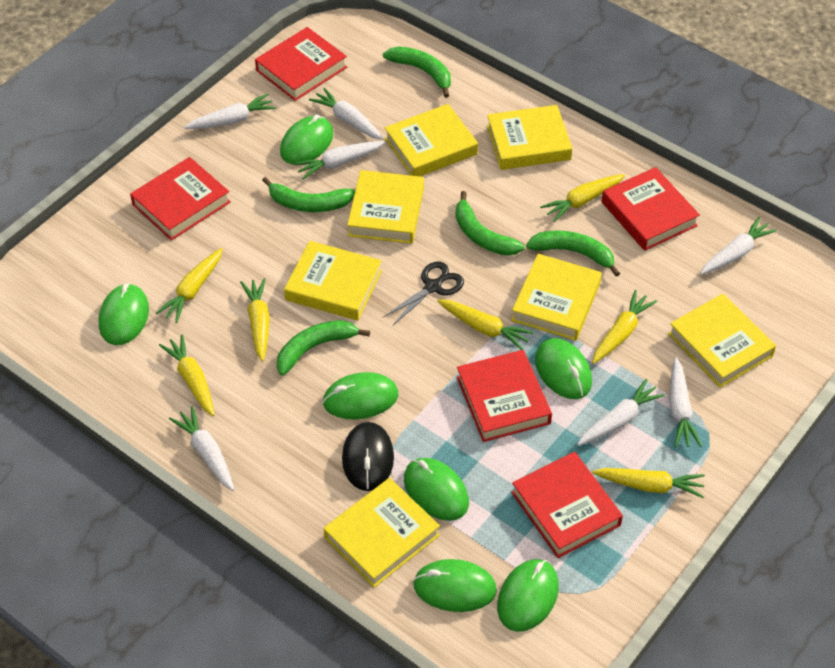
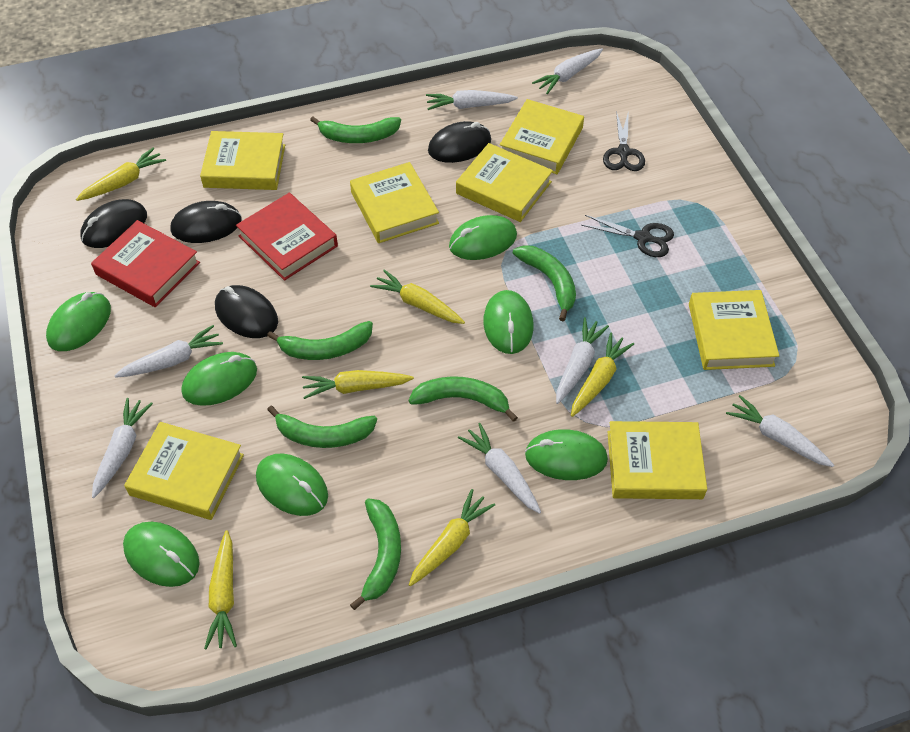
black mouse: 1 -> 4
black scissors: 1 -> 2
green banana: 5 -> 6
red book: 5 -> 2
yellow carrot: 7 -> 6

